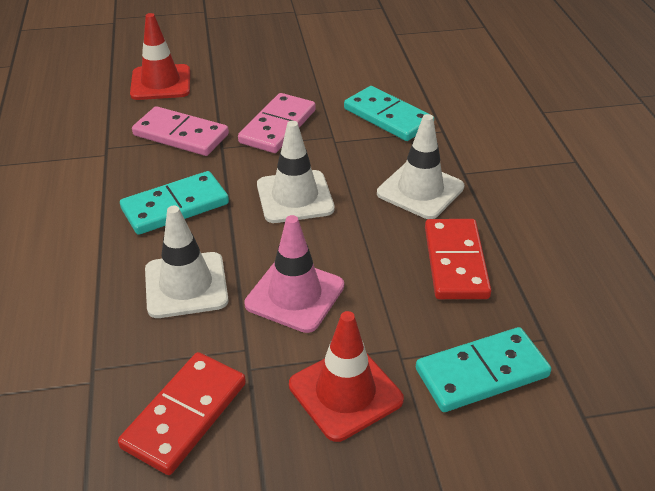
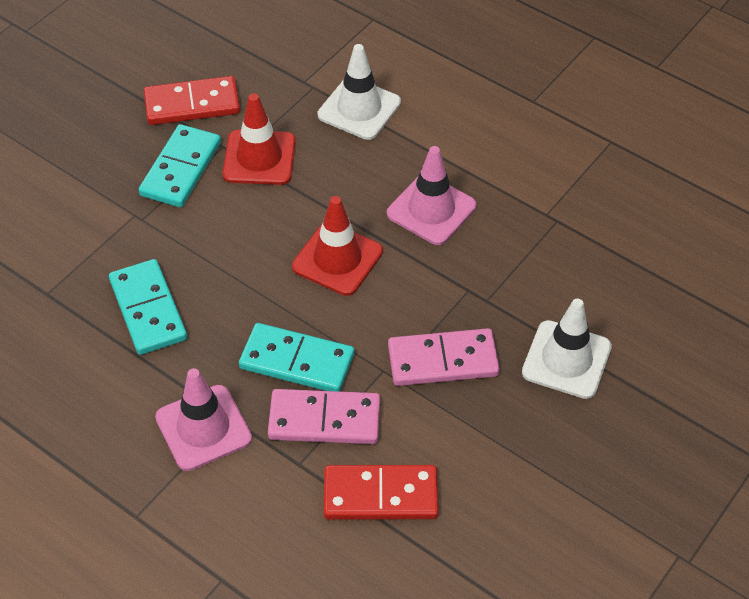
pink traffic cone: 1 -> 2
white traffic cone: 3 -> 2

